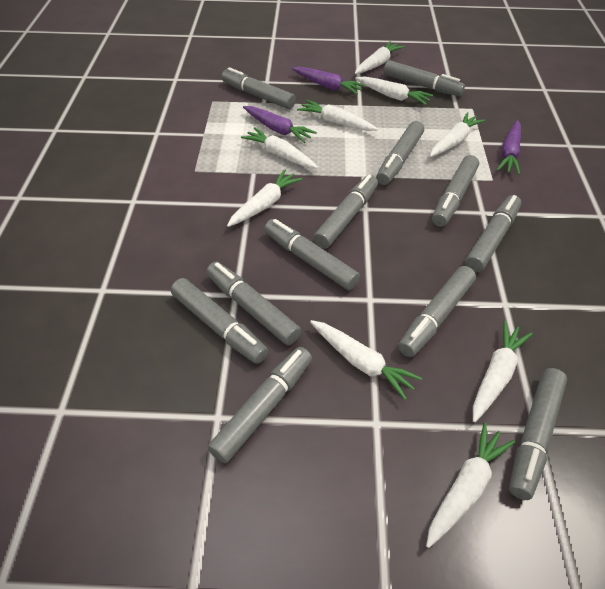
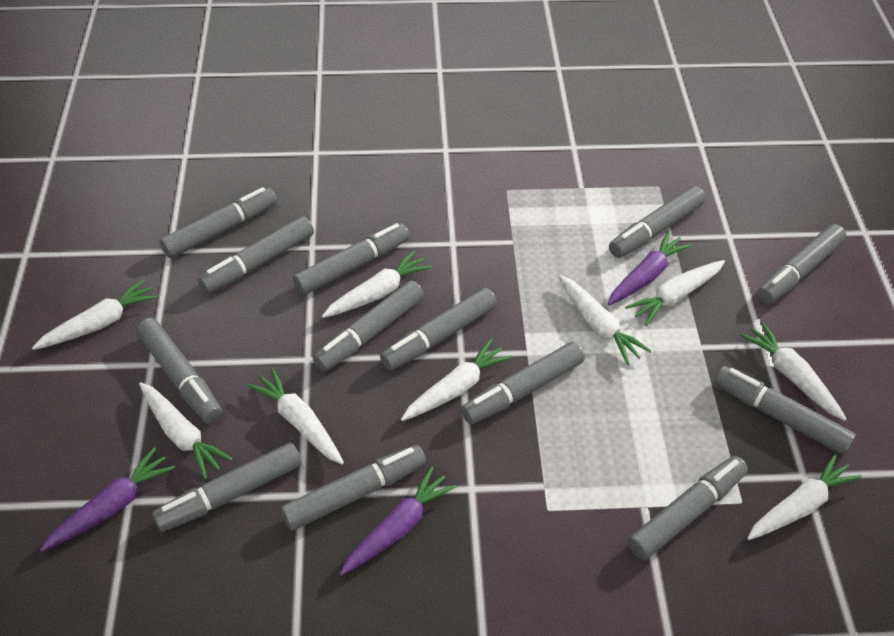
grey marker: 12 -> 13

